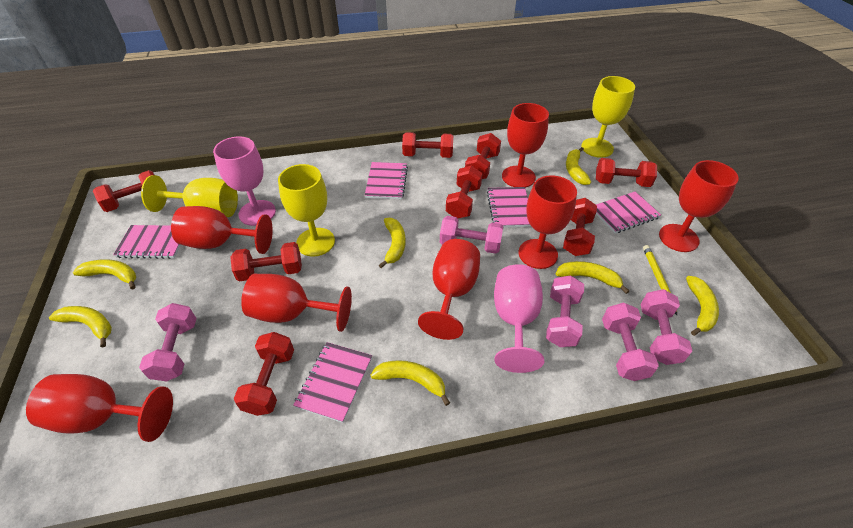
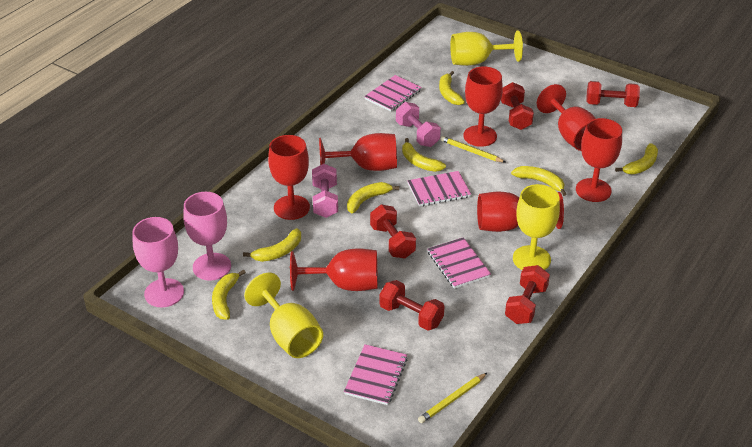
pink dumbbell: 5 -> 2
pink notebook: 5 -> 4
red dumbbell: 8 -> 5
yellow pencil: 1 -> 2

